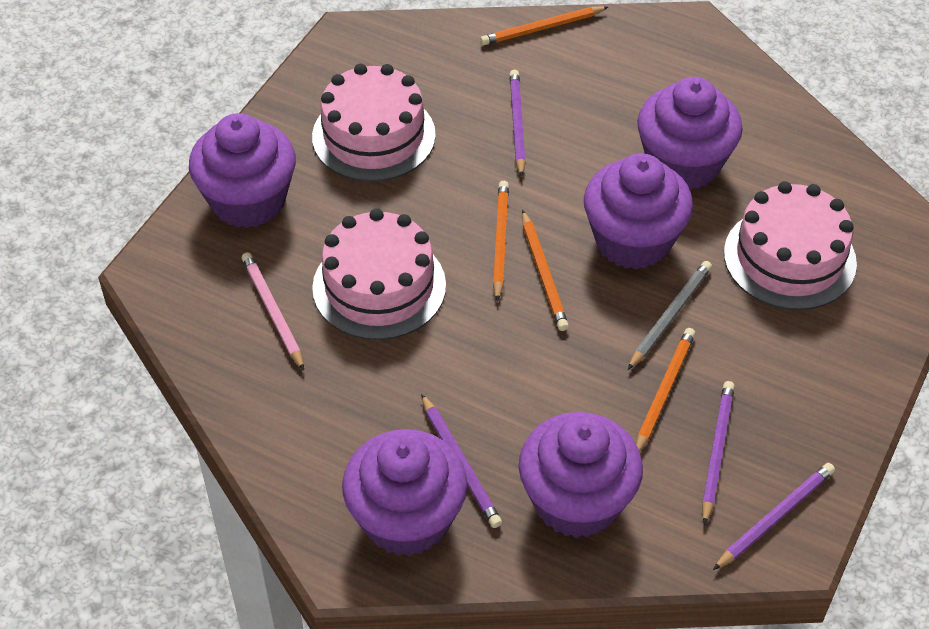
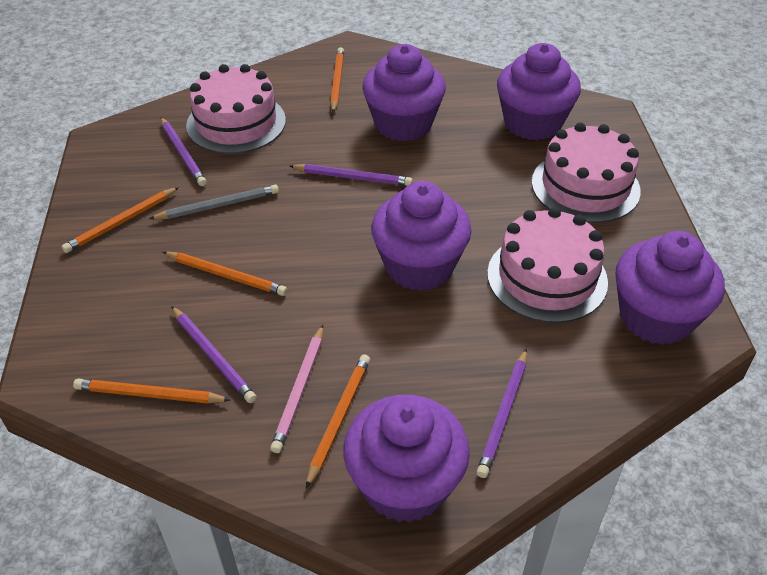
orange pencil: 4 -> 5

